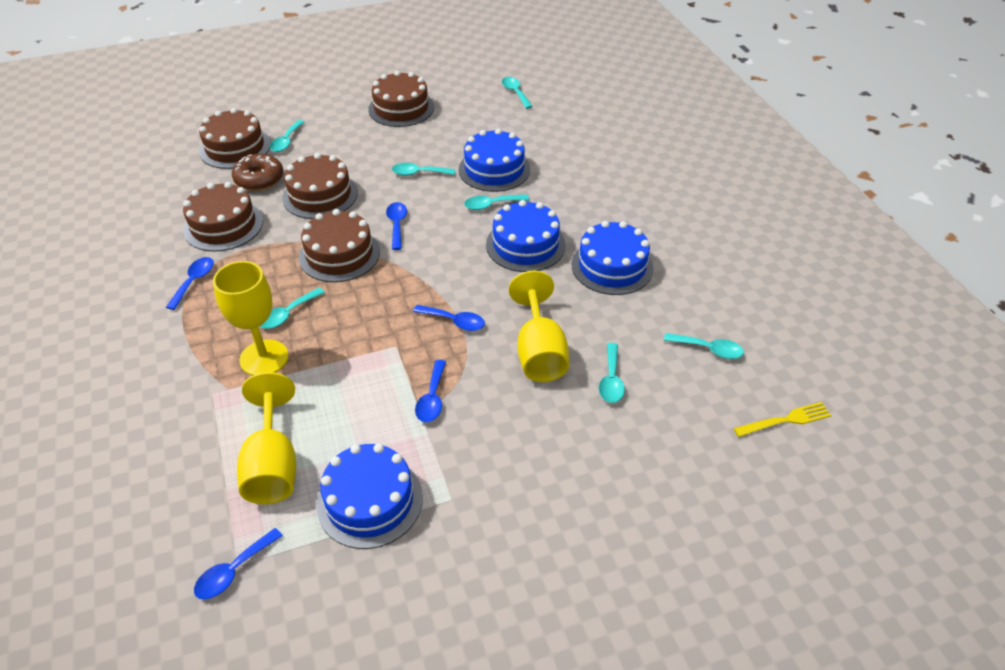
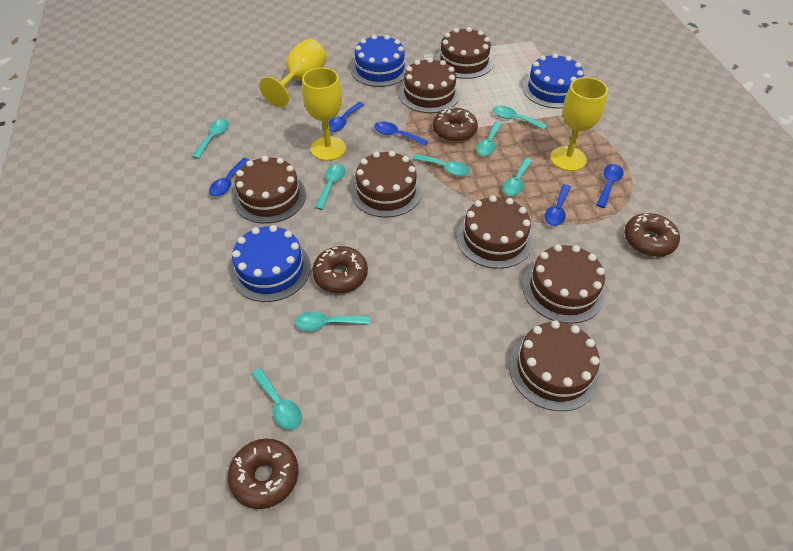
blue cake: 4 -> 3
brown cake: 5 -> 7
brown donut: 1 -> 4
turquoise spoon: 7 -> 8
yellow fork: 1 -> 0

